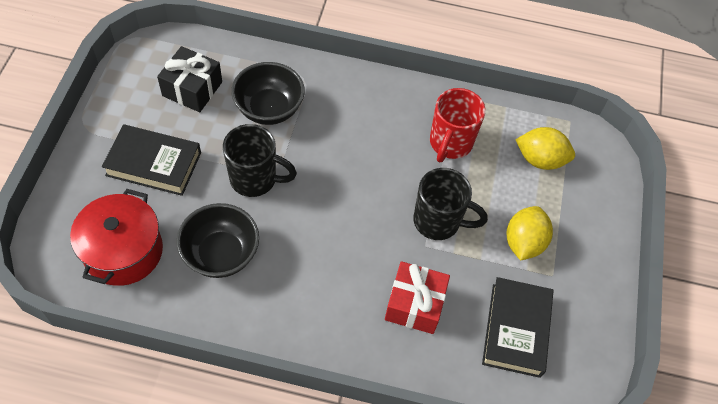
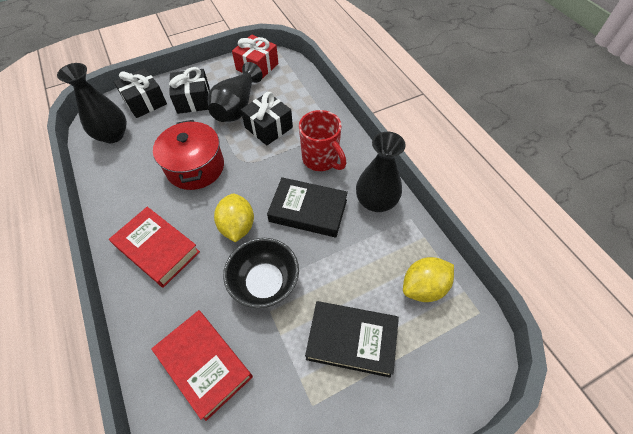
black bowl: 2 -> 1
black gift: 1 -> 3
black mug: 2 -> 0
black vase: 0 -> 3
red book: 0 -> 2

